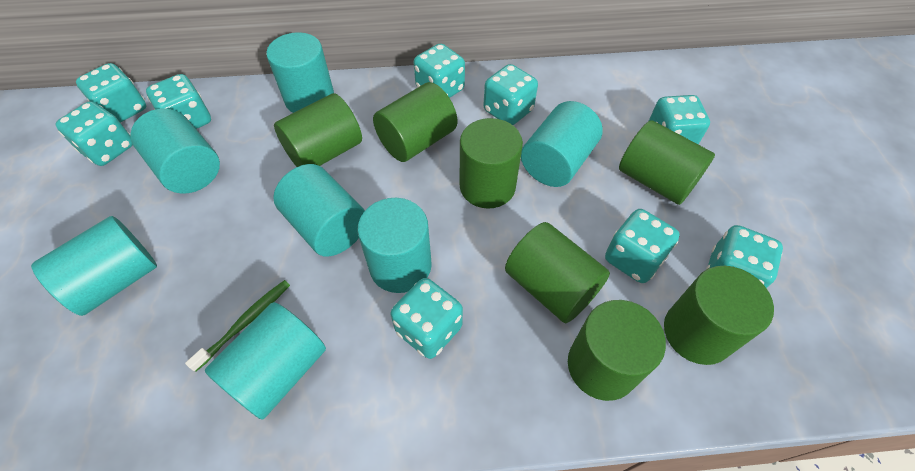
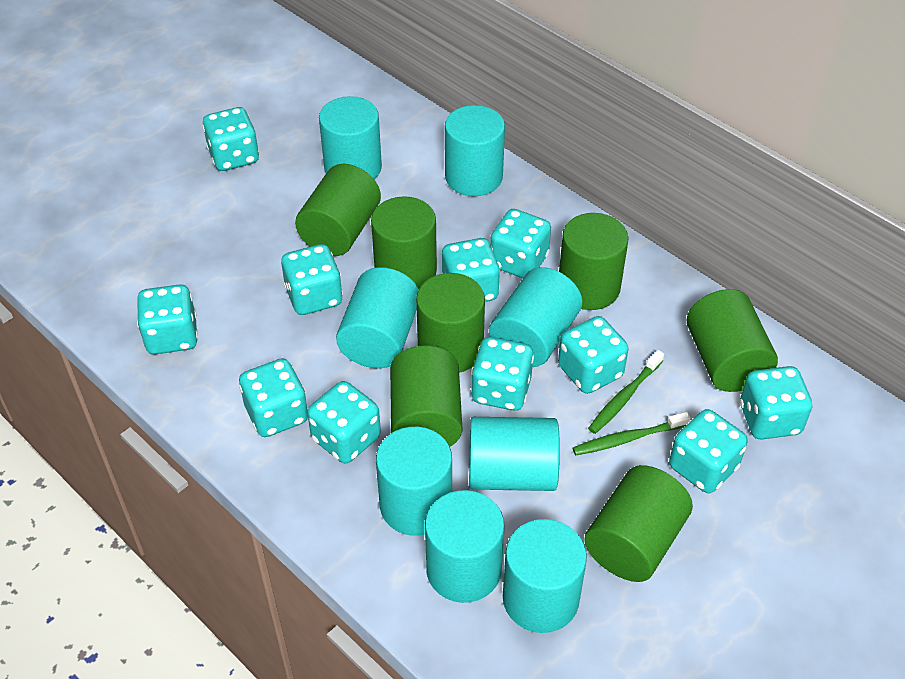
green toothbrush: 1 -> 2
turquoise cylinder: 7 -> 8
turquoise dice: 9 -> 11

